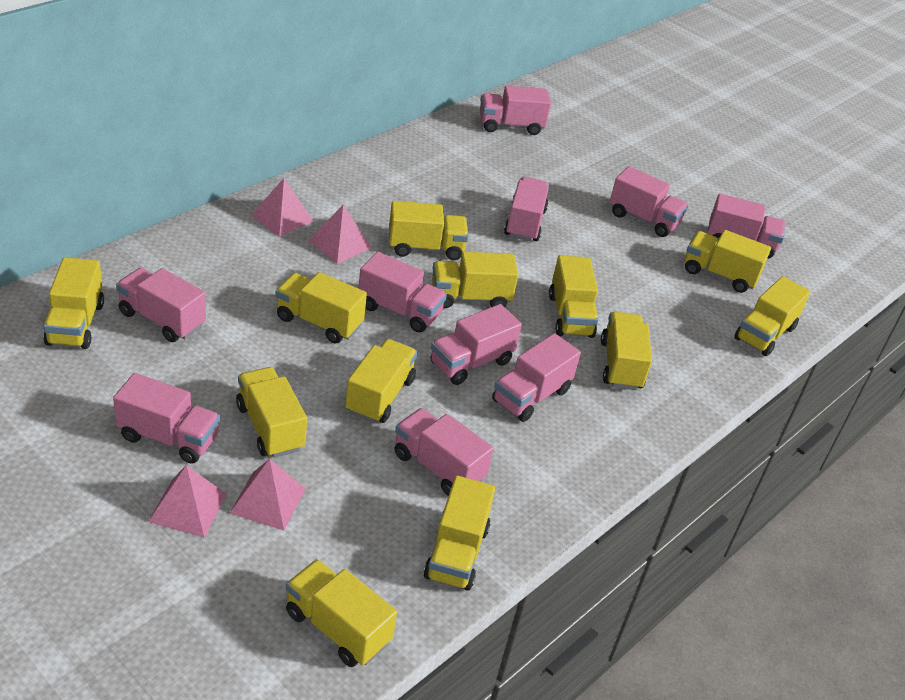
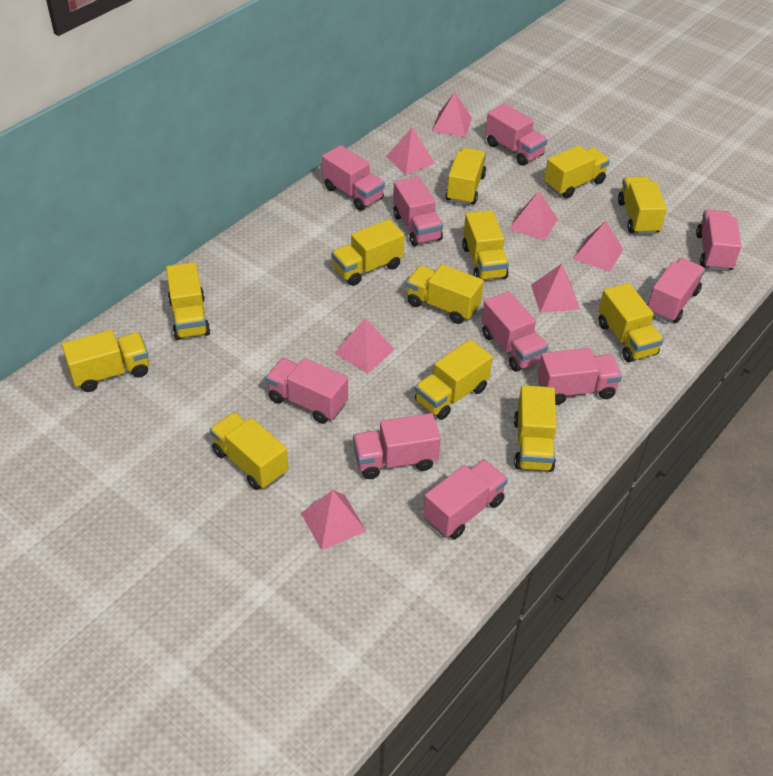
pink pyramid: 4 -> 7

